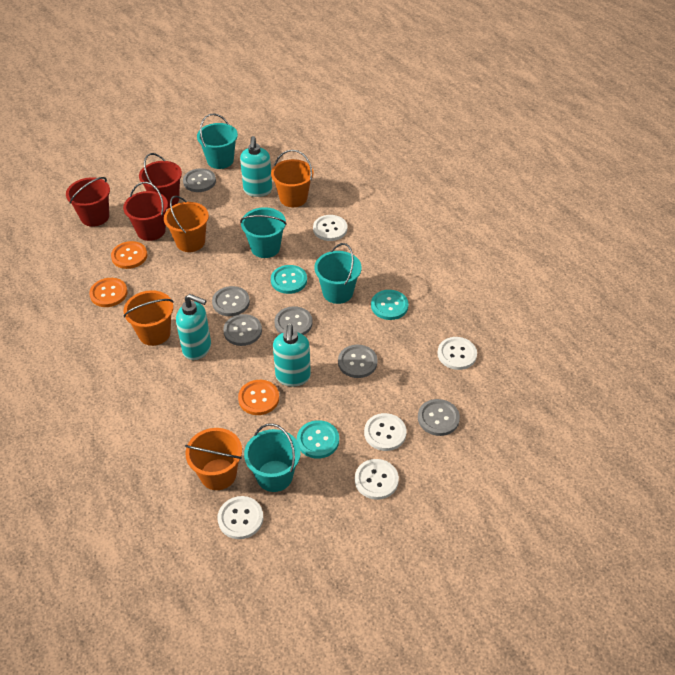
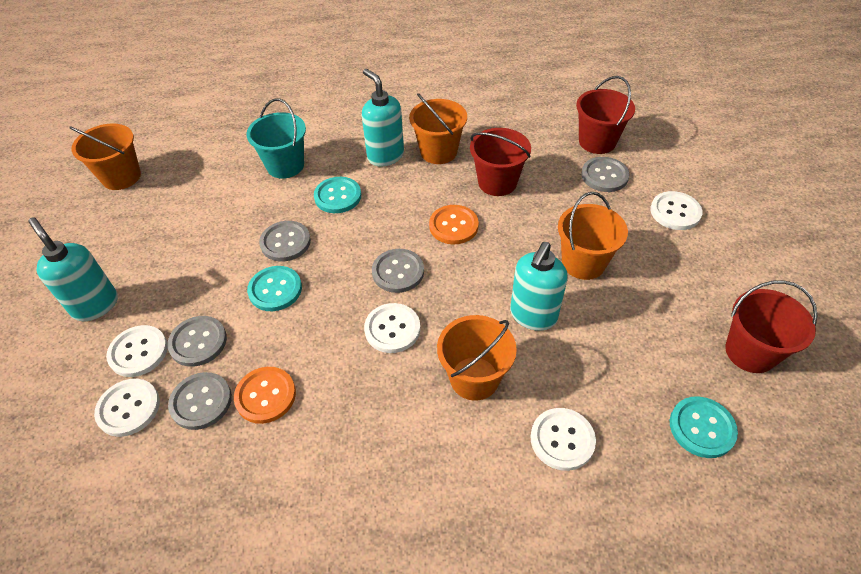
grey button: 6 -> 5
orange button: 3 -> 2
turquoise bucket: 4 -> 1

